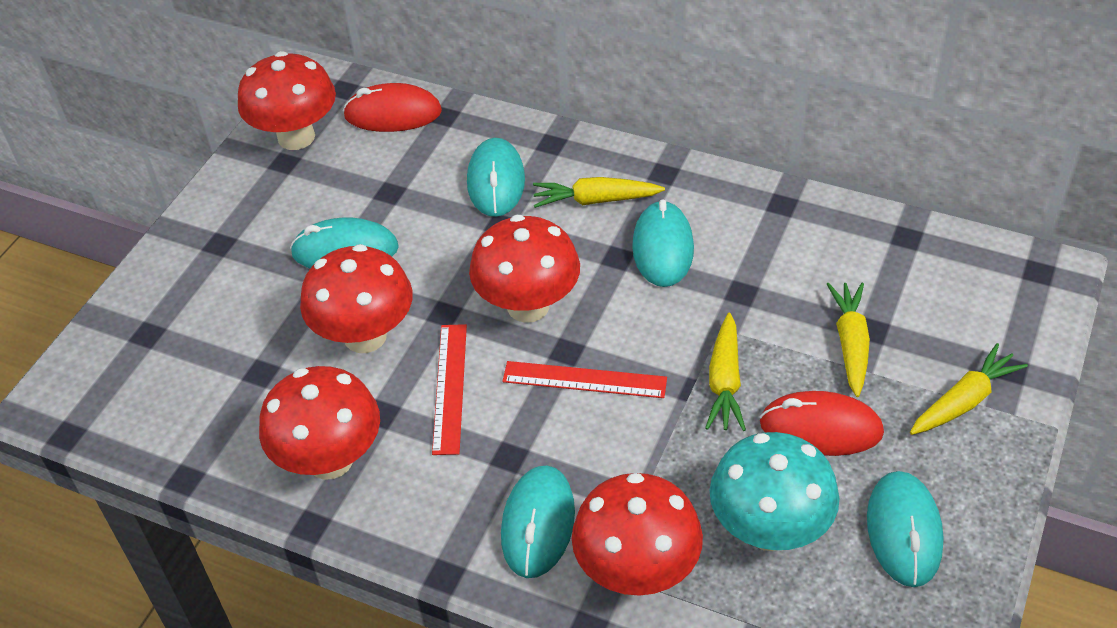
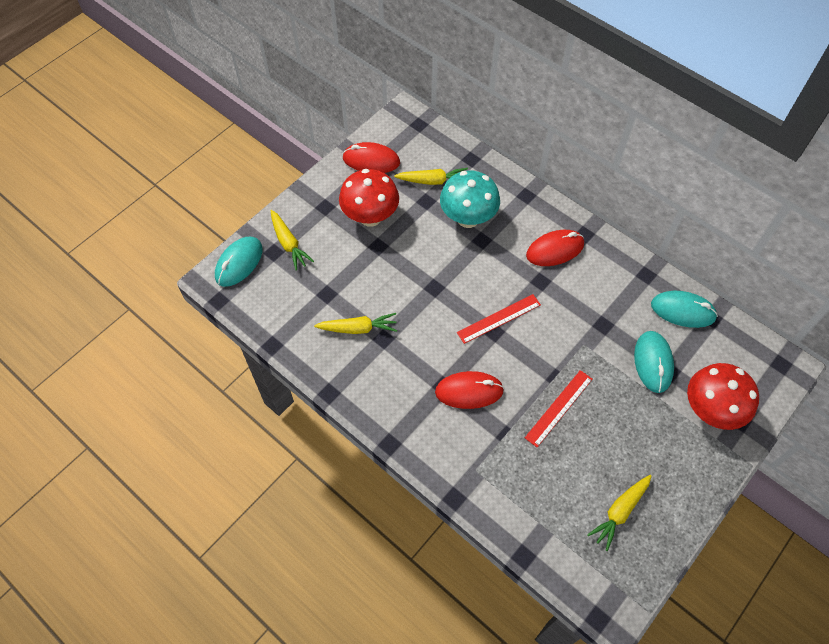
red mouse: 2 -> 3
red mushroom: 5 -> 2
turquoise mouse: 5 -> 3

